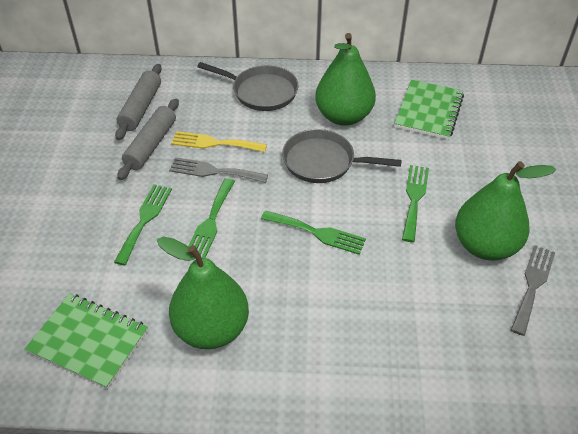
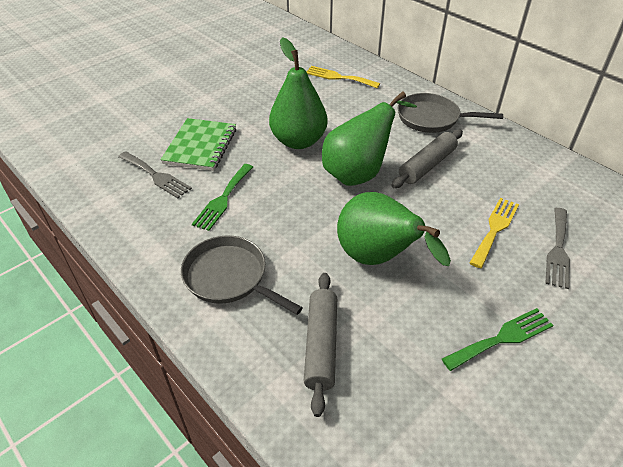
green fork: 4 -> 2
green notebook: 2 -> 1
yellow fork: 1 -> 2

